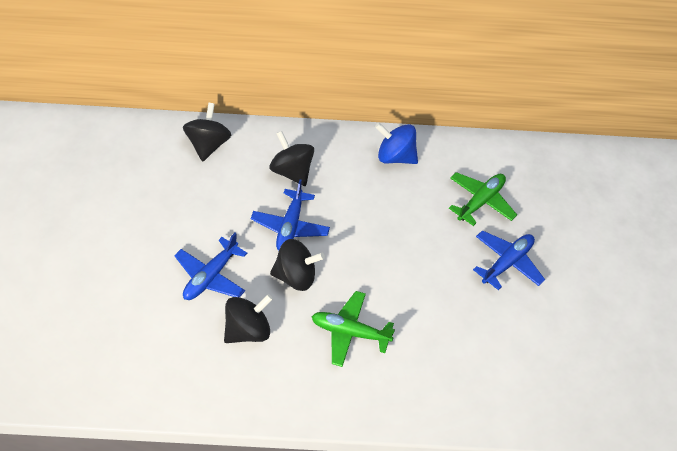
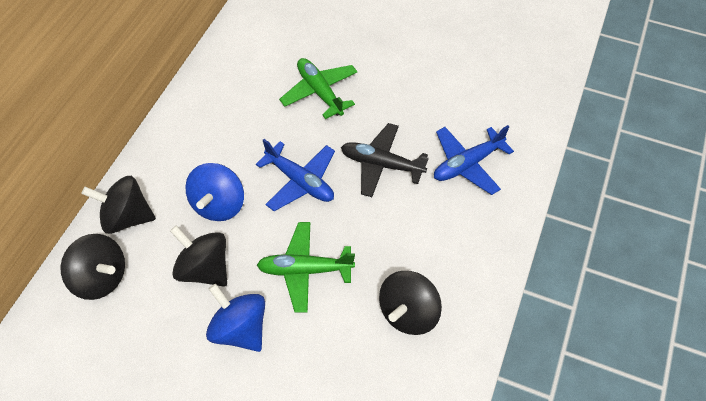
black plane: 0 -> 1
blue plane: 3 -> 2
blue spinning top: 1 -> 2

